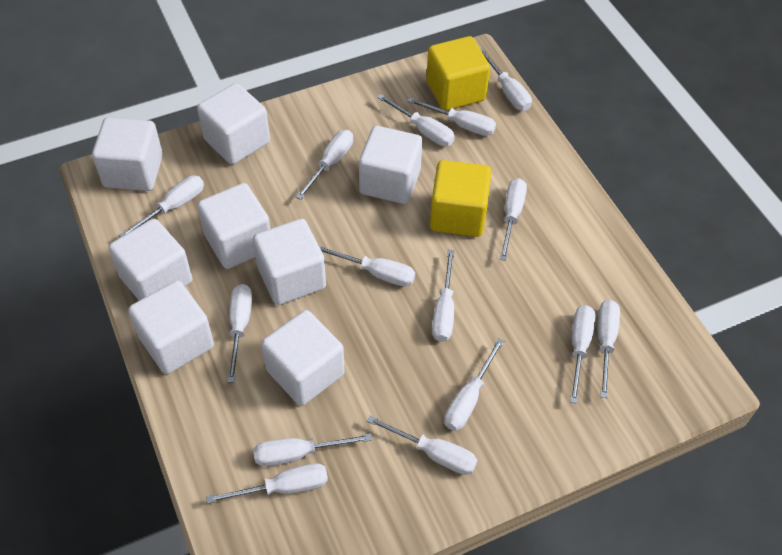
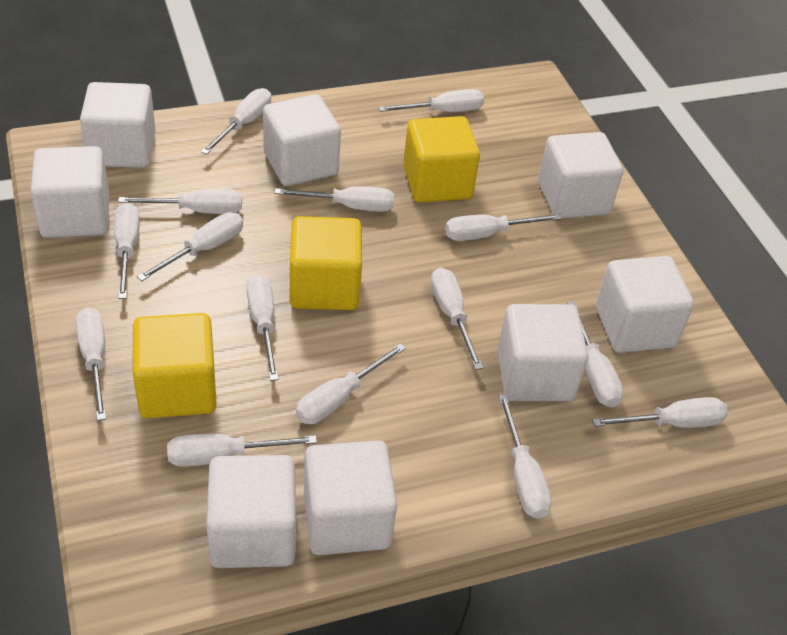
yellow cube: 2 -> 3

